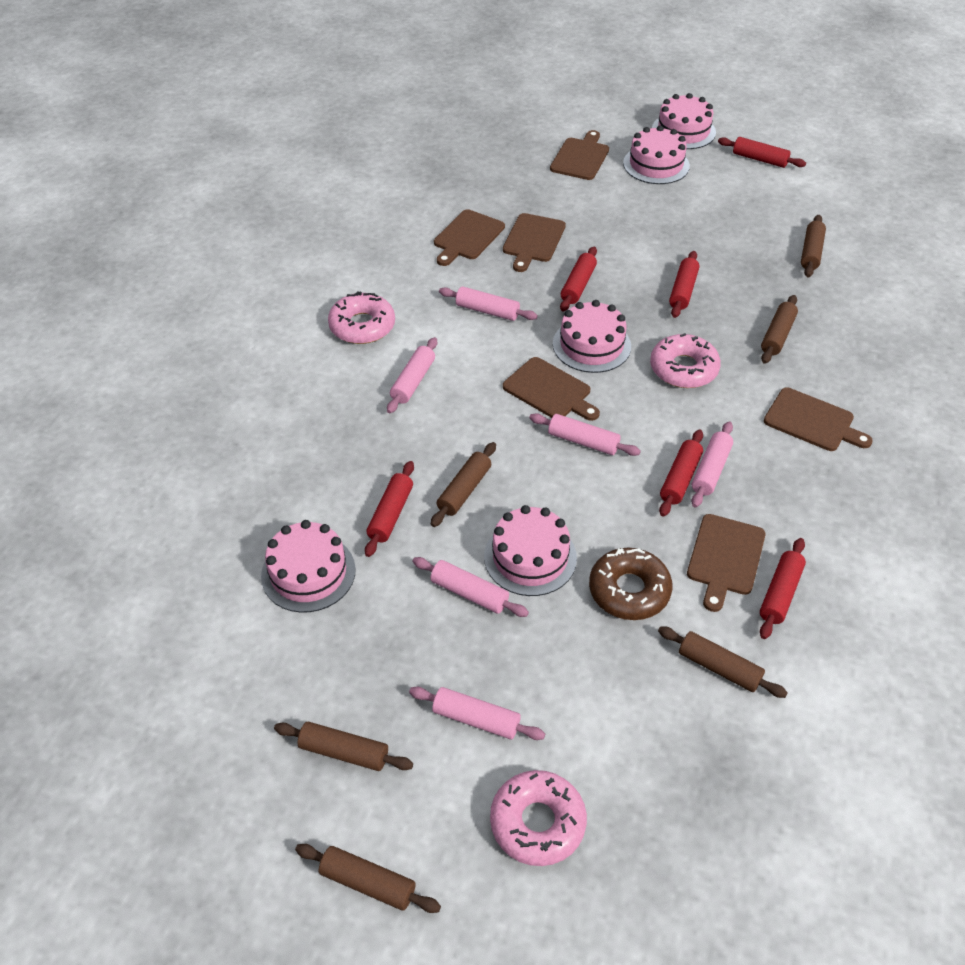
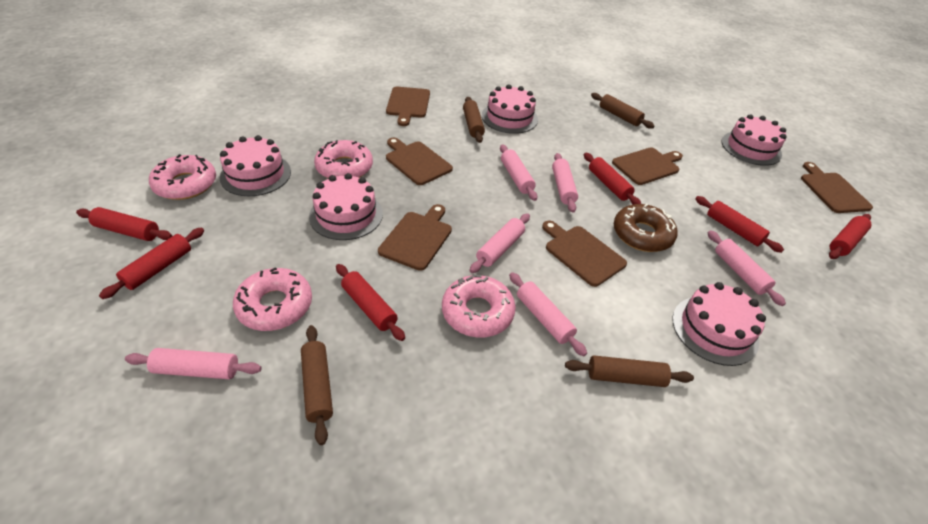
brown rolling pin: 6 -> 4
pink donut: 3 -> 4

